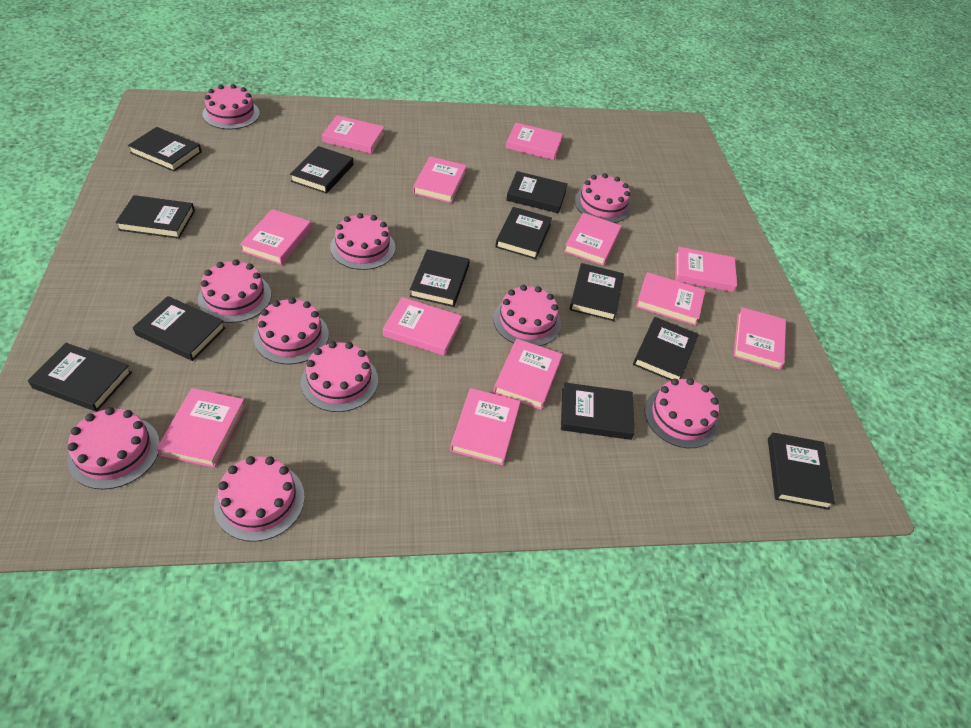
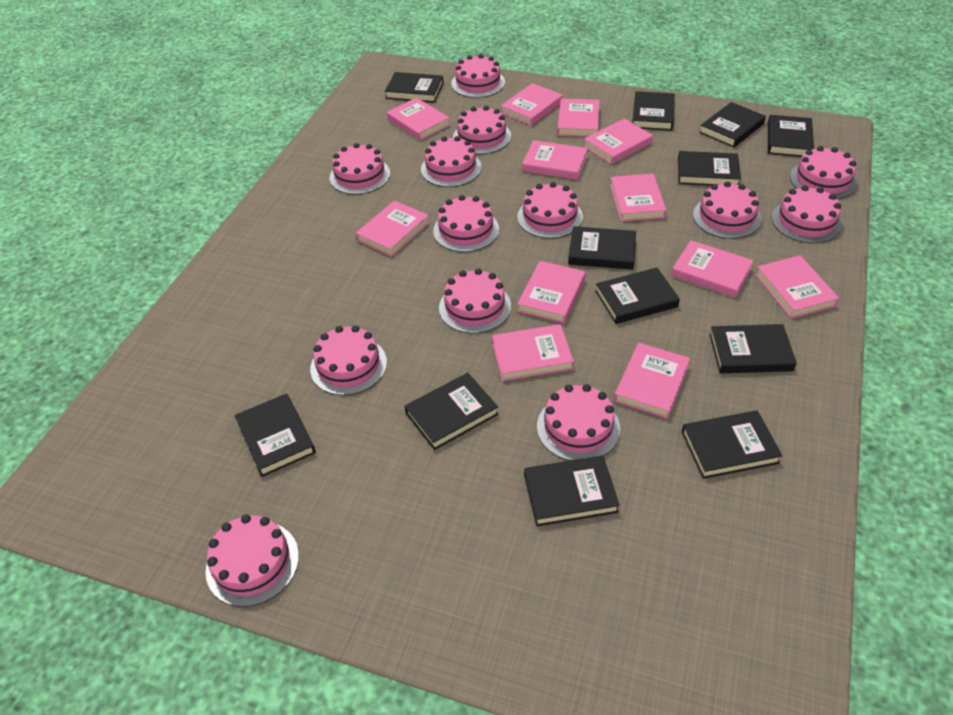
pink cake: 10 -> 13

